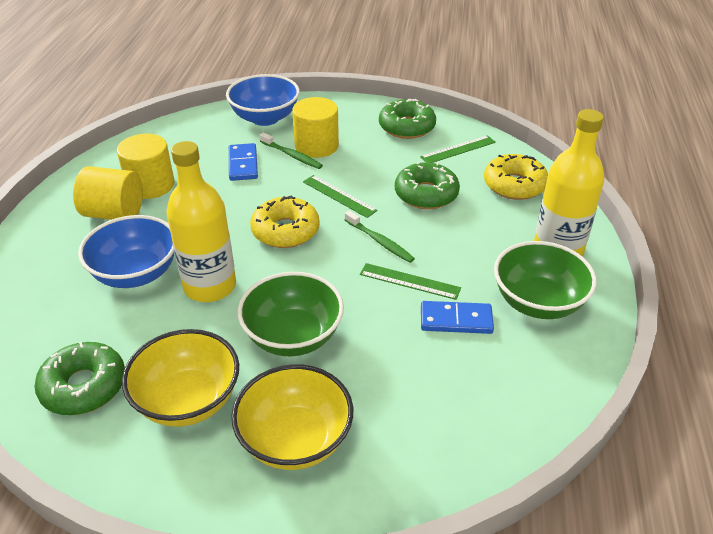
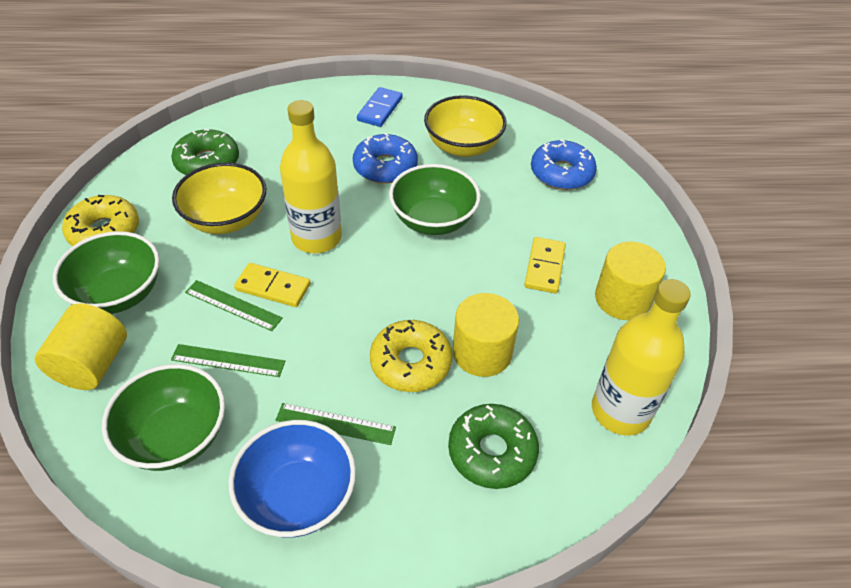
blue bowl: 2 -> 1
blue domino: 2 -> 1
blue donut: 0 -> 2
green bowl: 2 -> 3
green donut: 3 -> 2
green toothbrush: 2 -> 0
yellow domino: 0 -> 2

